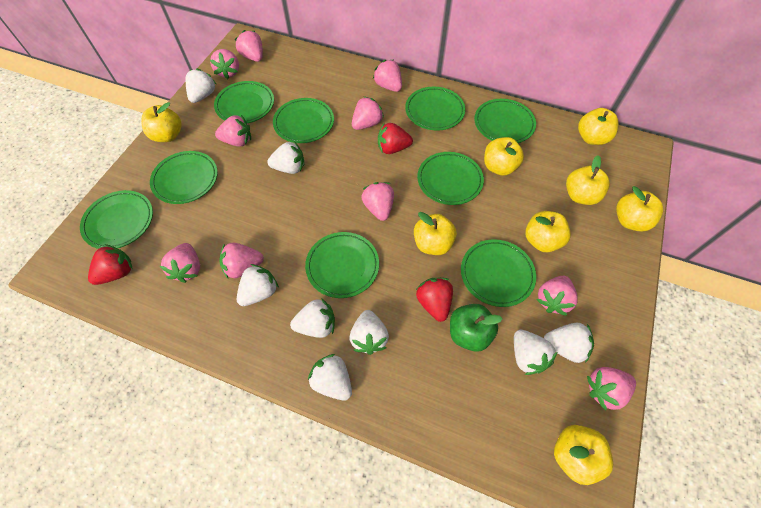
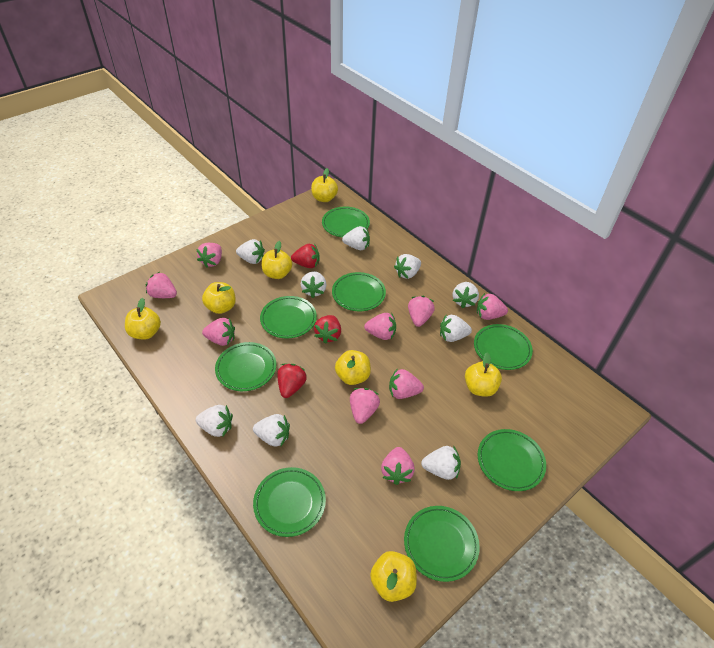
green apple: 1 -> 0
green plate: 9 -> 8
pink strawberry: 10 -> 9
white strawberry: 8 -> 9
yellow apple: 8 -> 7

